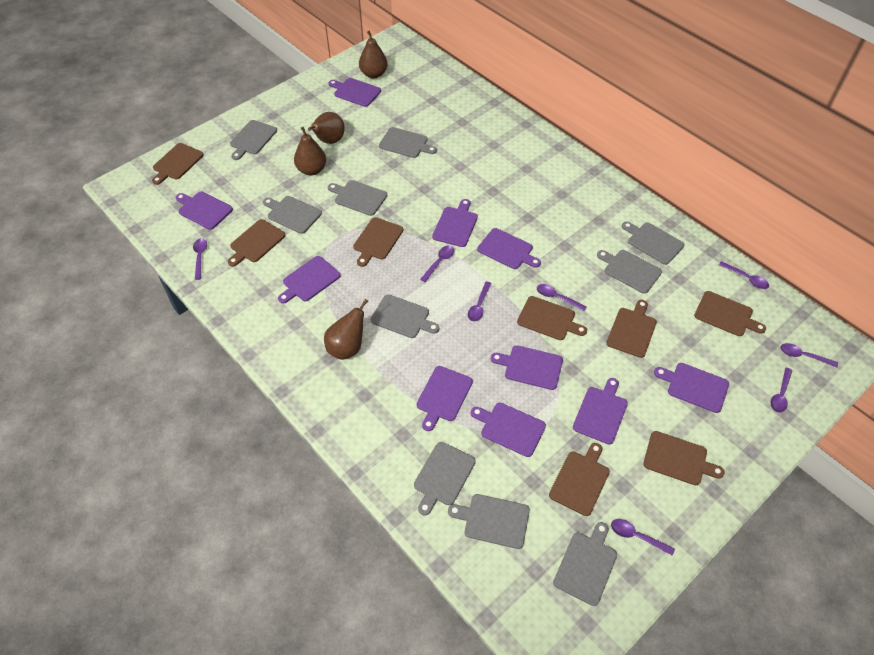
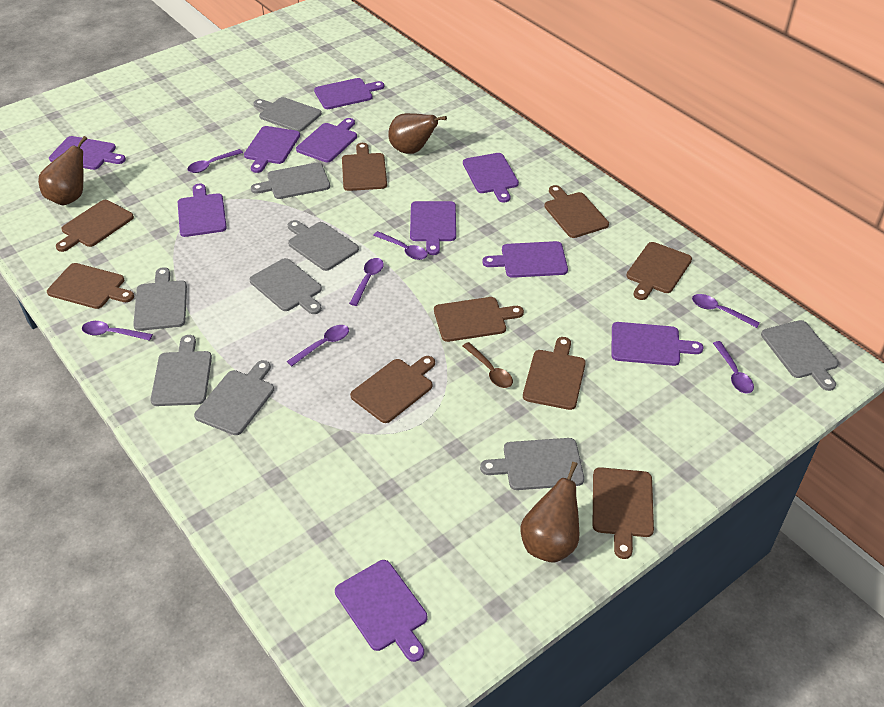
brown cutting board: 8 -> 9
brown pear: 4 -> 3
brown spoon: 0 -> 1
grey cutting board: 10 -> 9
purple spoon: 8 -> 7

